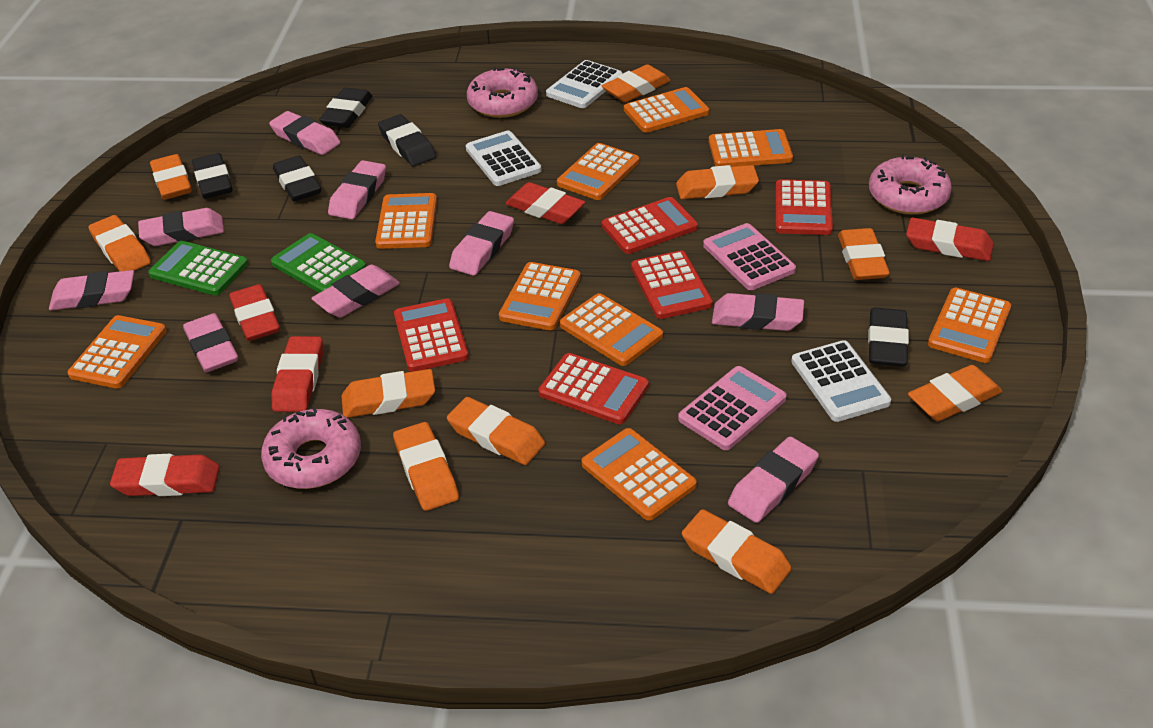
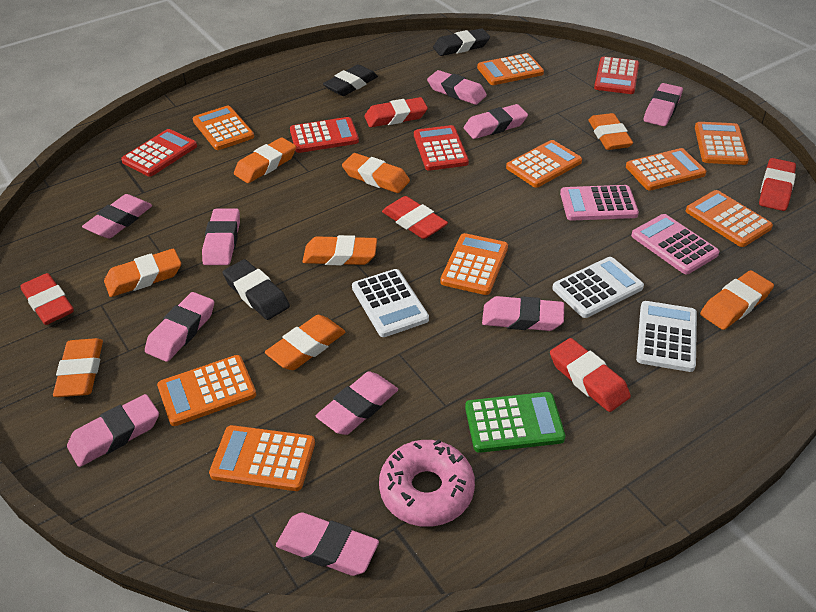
black eraser: 5 -> 3
green calculator: 2 -> 1
orange eraser: 10 -> 8
pink donut: 3 -> 1
pink eraser: 9 -> 10
red calculator: 5 -> 4

